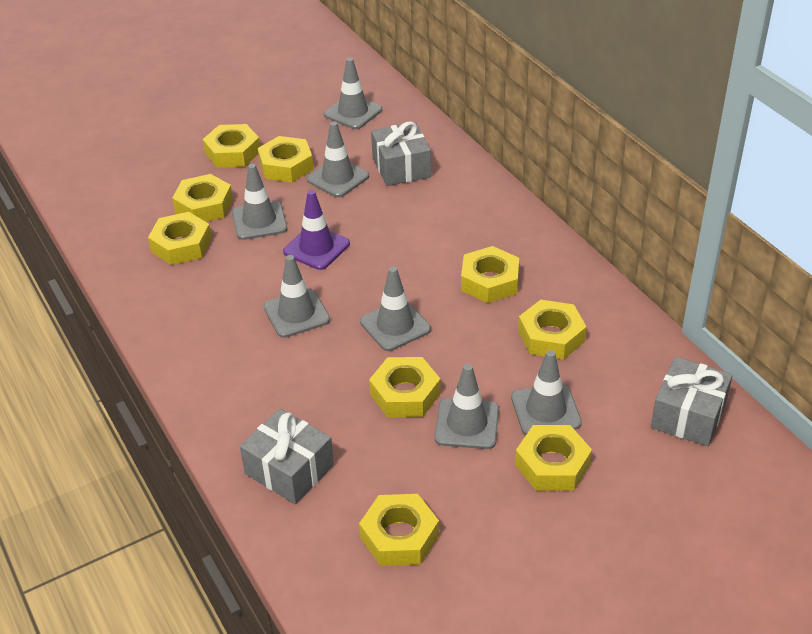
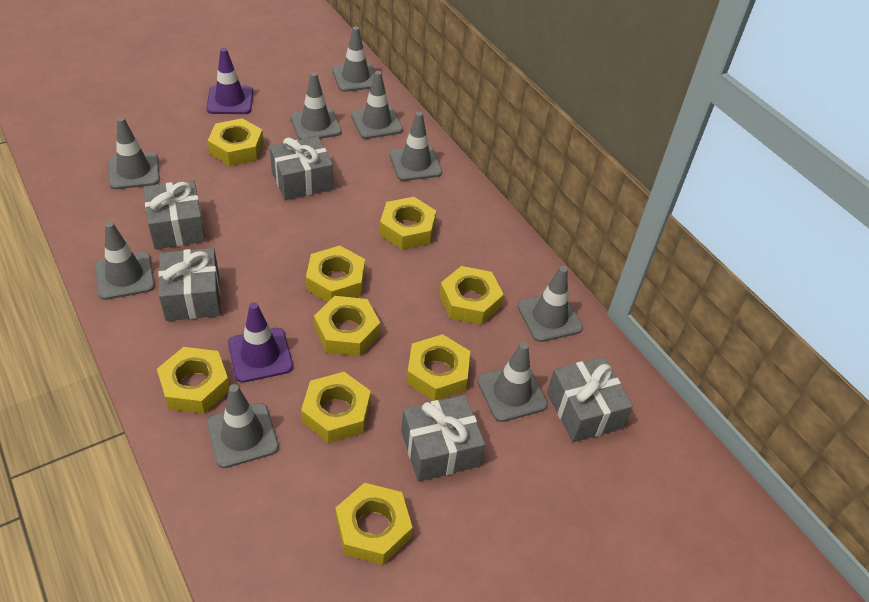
grey gift: 3 -> 5
grey traffic cone: 7 -> 9
purple traffic cone: 1 -> 2

